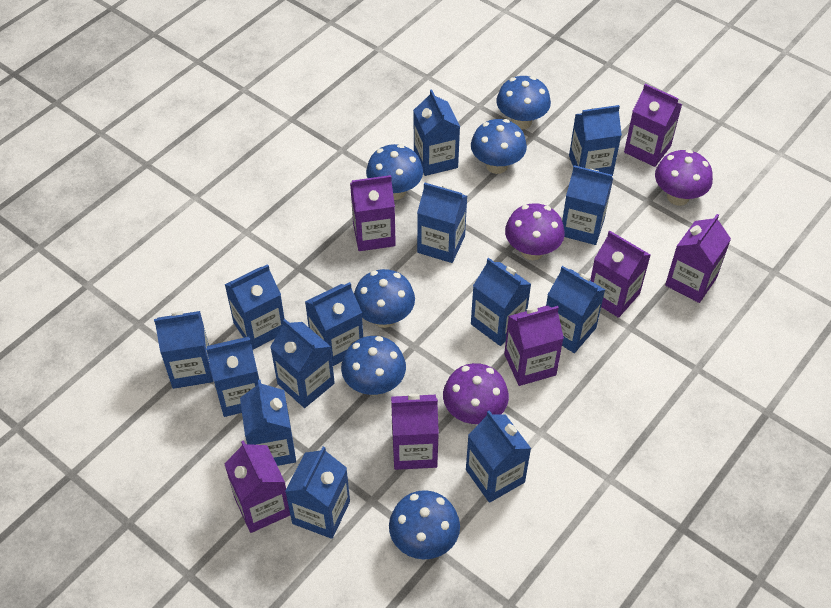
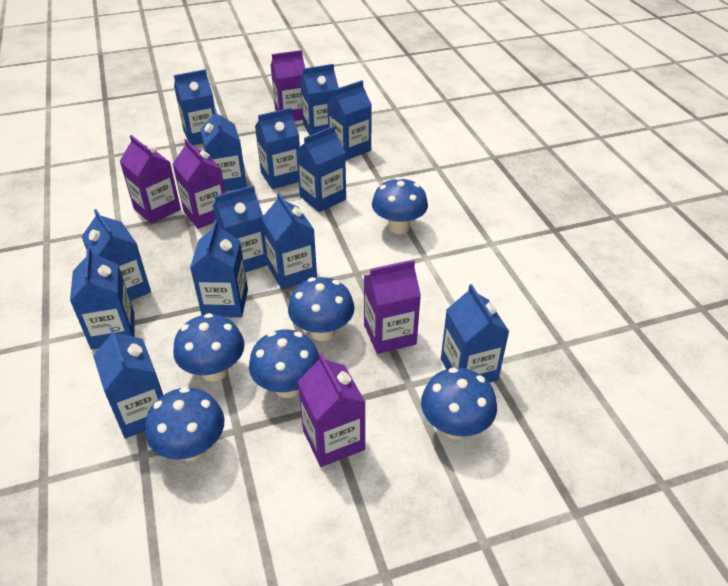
blue carton: 14 -> 13
purple carton: 7 -> 5
purple mushroom: 3 -> 0

